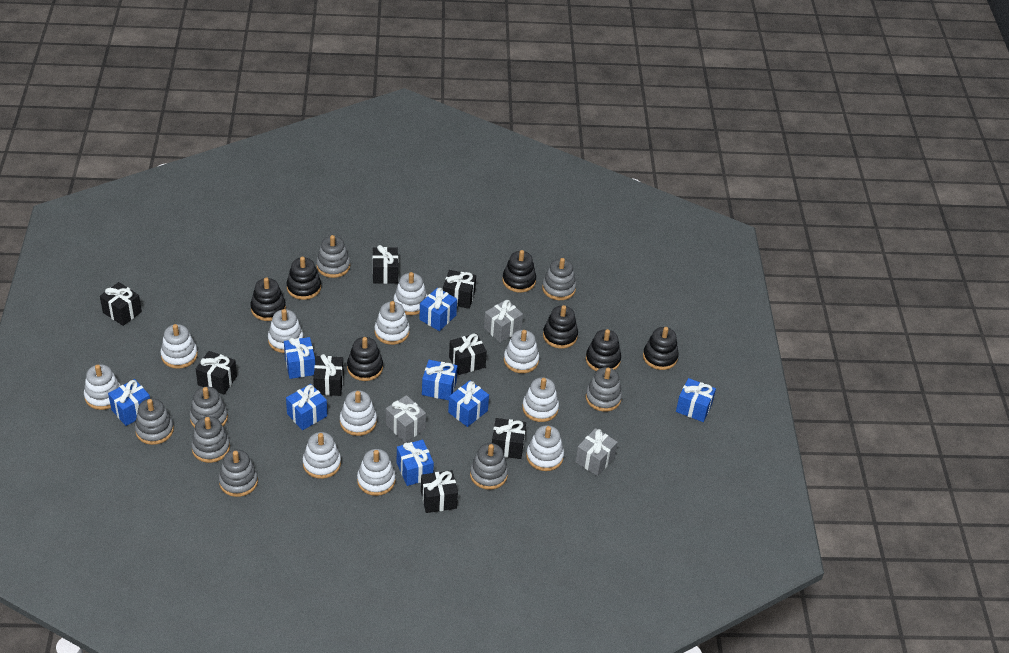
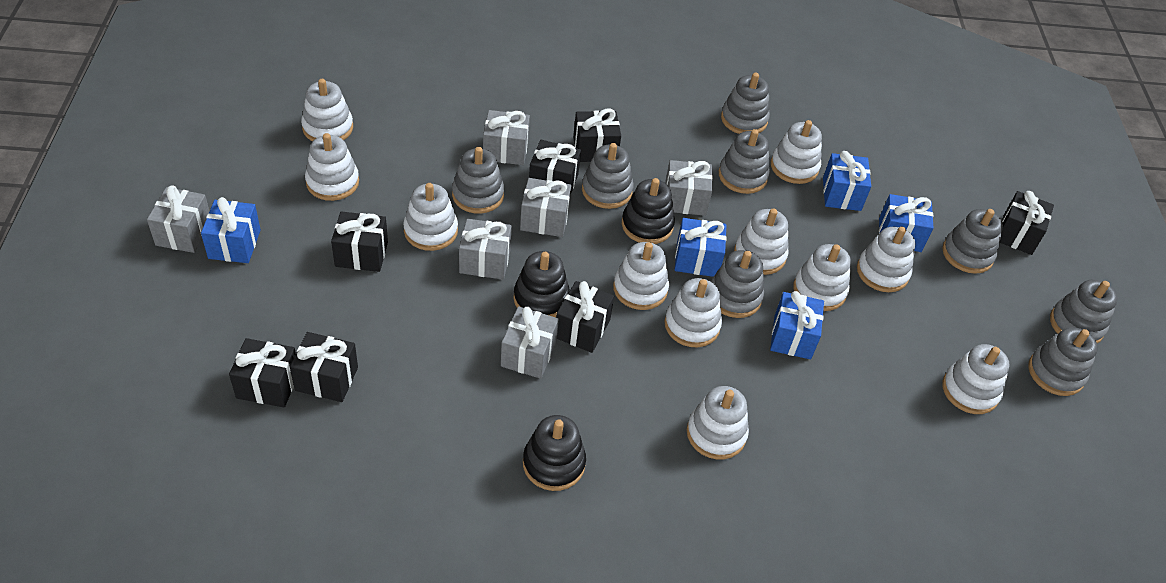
black gift: 8 -> 7
black stacking toy: 7 -> 3
blue gift: 8 -> 5
grey gift: 3 -> 6

